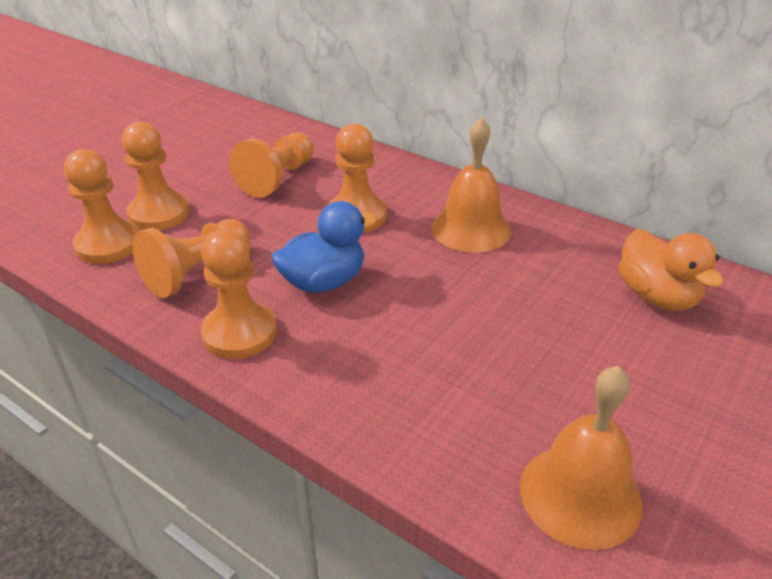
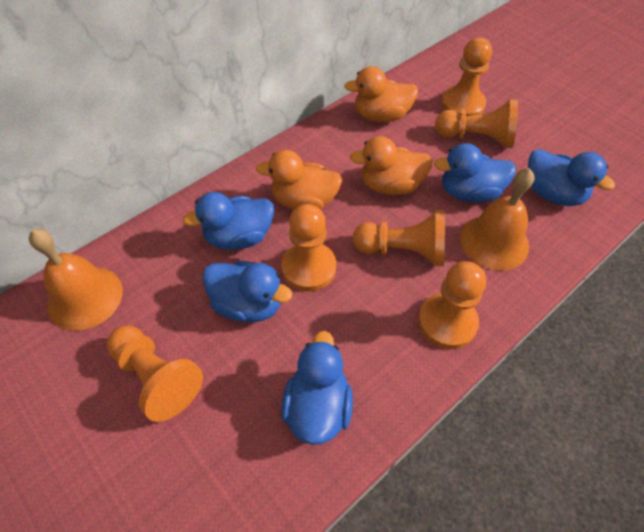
blue duck: 1 -> 5
orange duck: 1 -> 3

